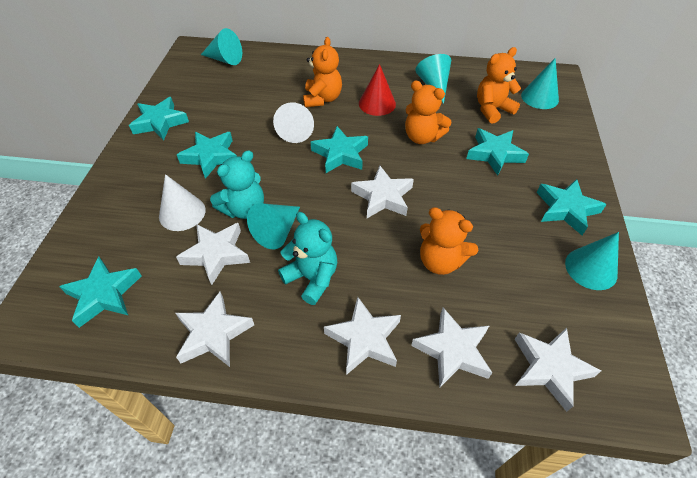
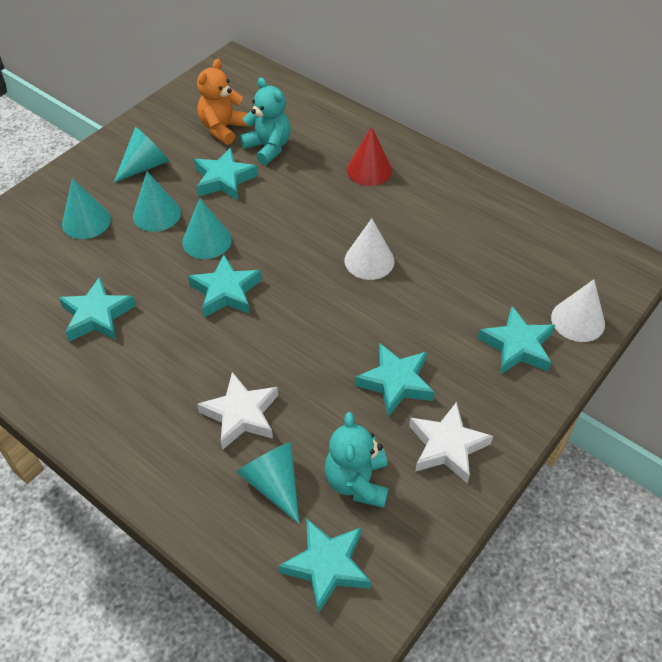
orange teddy bear: 4 -> 1
white star: 6 -> 2

